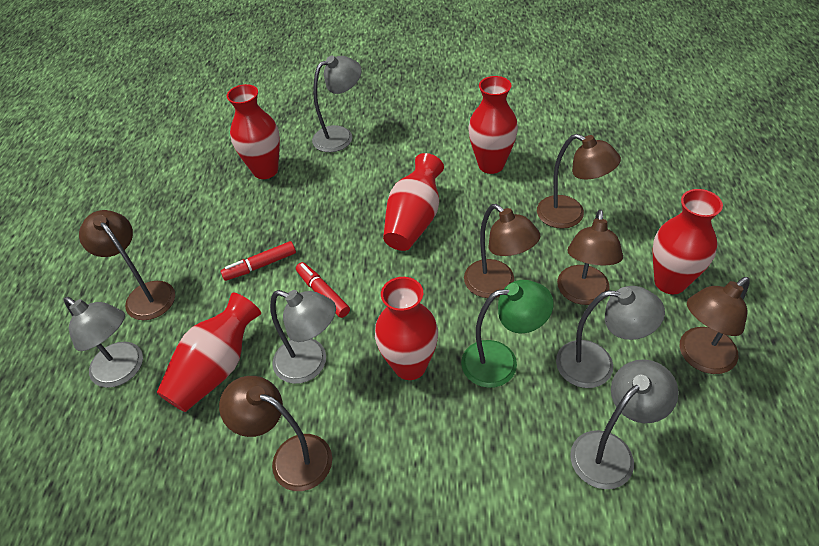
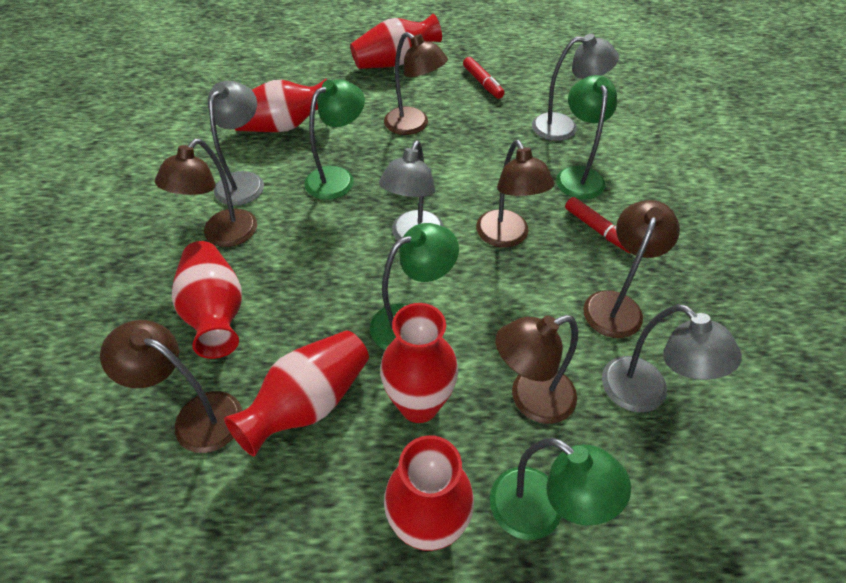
green lamp: 1 -> 4
grey lamp: 5 -> 4

